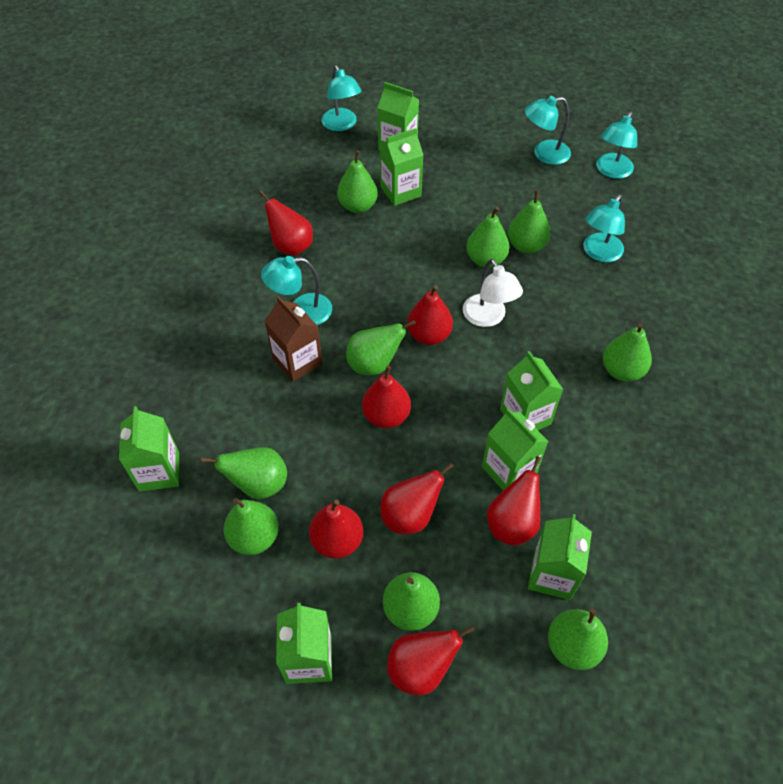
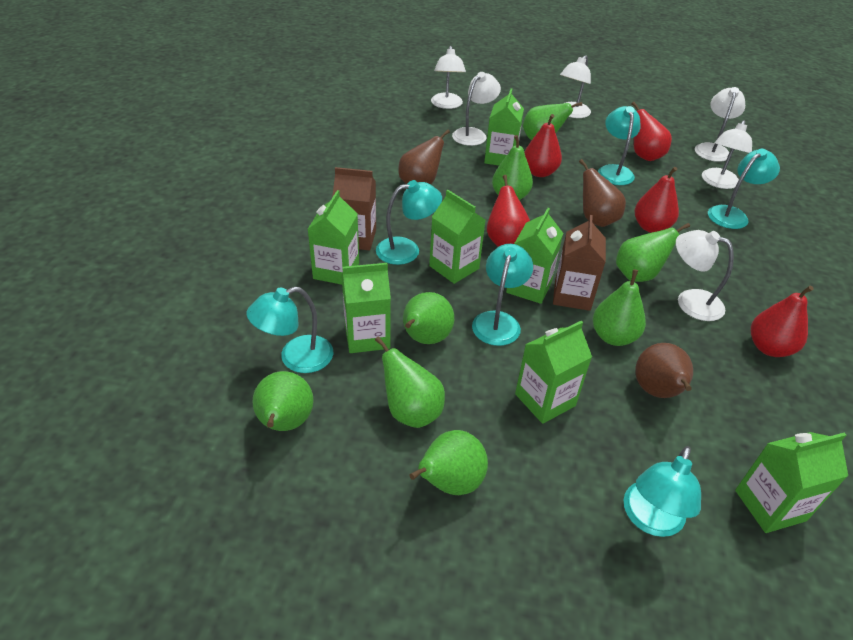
brown carton: 1 -> 2
brown pear: 0 -> 3
green pear: 9 -> 8
red pear: 7 -> 5
turquoise lamp: 5 -> 6
white lamp: 1 -> 6

